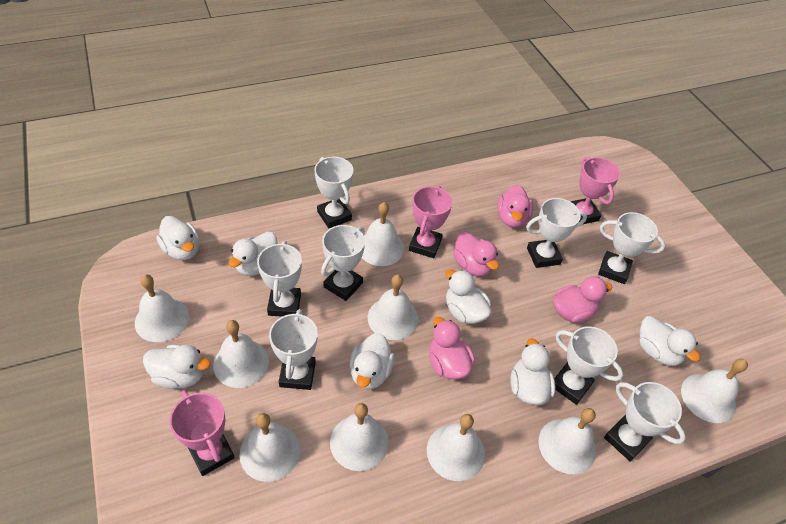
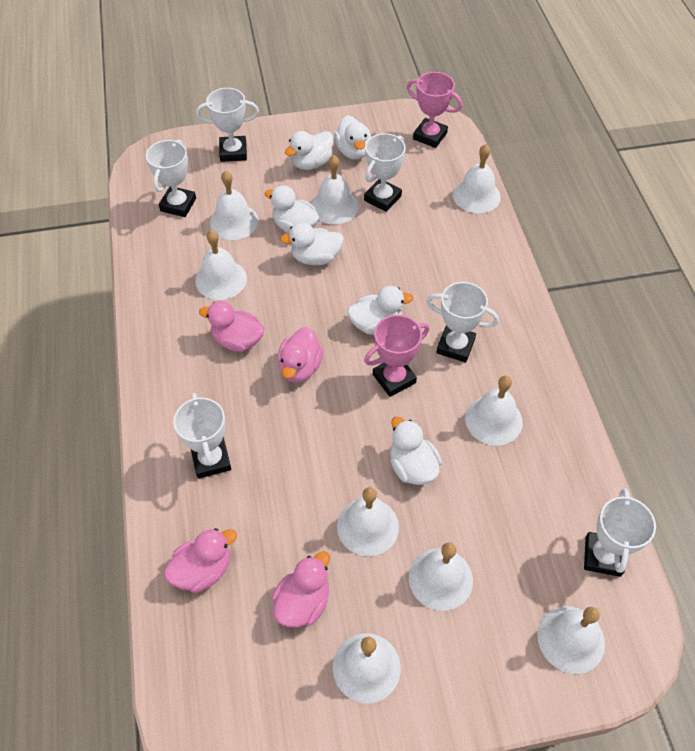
pink trophy: 3 -> 2
white duck: 7 -> 6
white trophy: 8 -> 6

